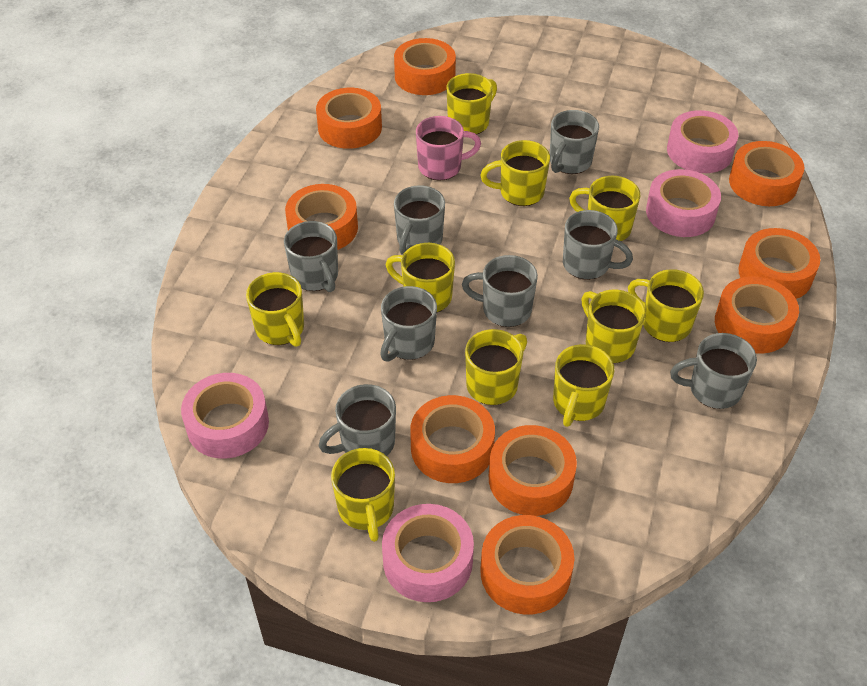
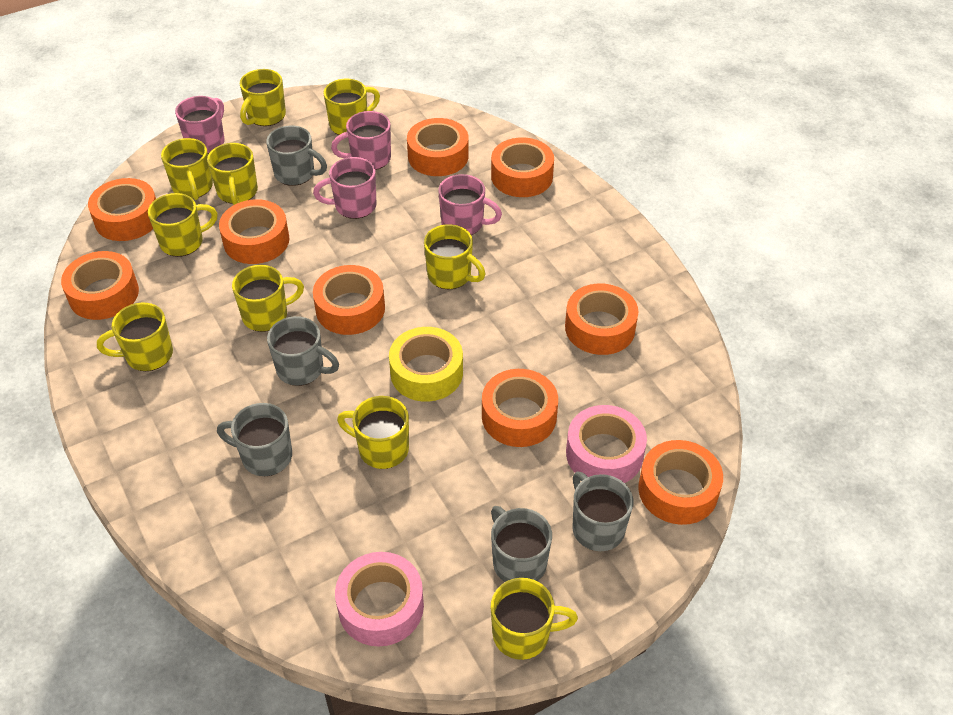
grey mug: 8 -> 5
pink mug: 1 -> 4
pink tape: 4 -> 2
yellow tape: 0 -> 1

